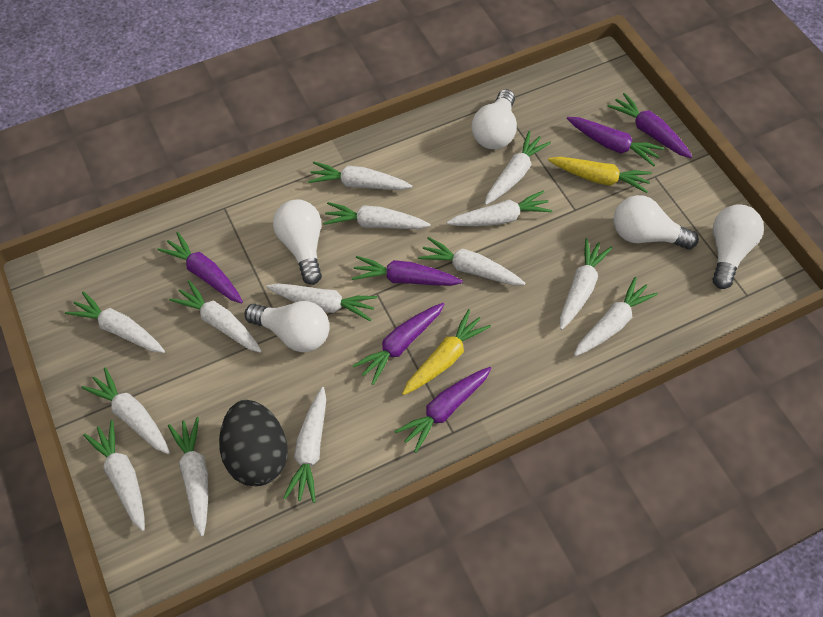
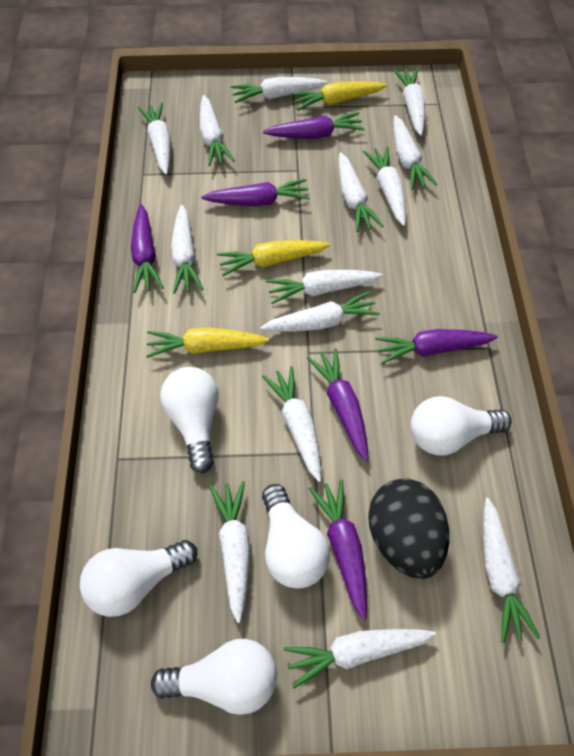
yellow carrot: 2 -> 3

